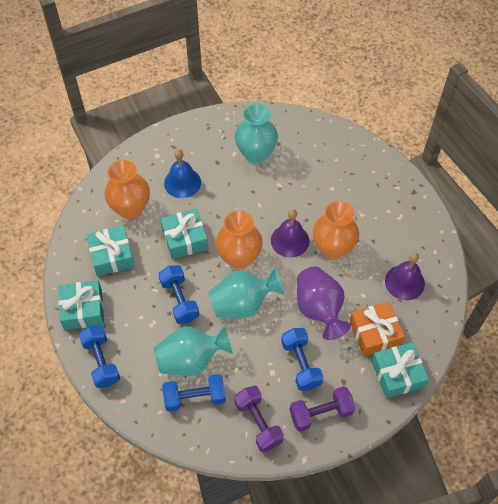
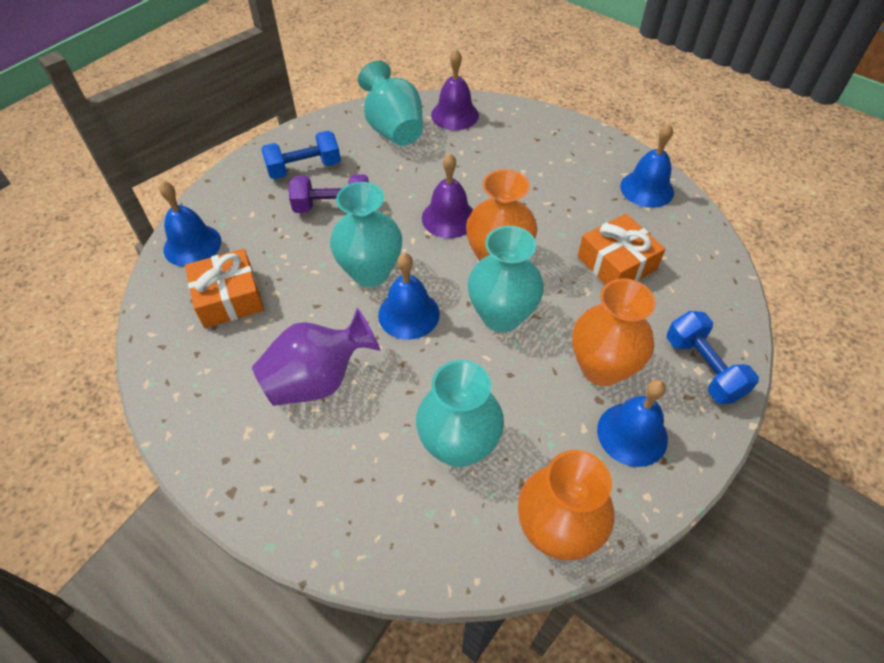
blue bell: 1 -> 4
blue dumbbell: 4 -> 2
orange gift: 1 -> 2
purple dumbbell: 2 -> 1
turquoise gift: 4 -> 0
turquoise vase: 3 -> 4

